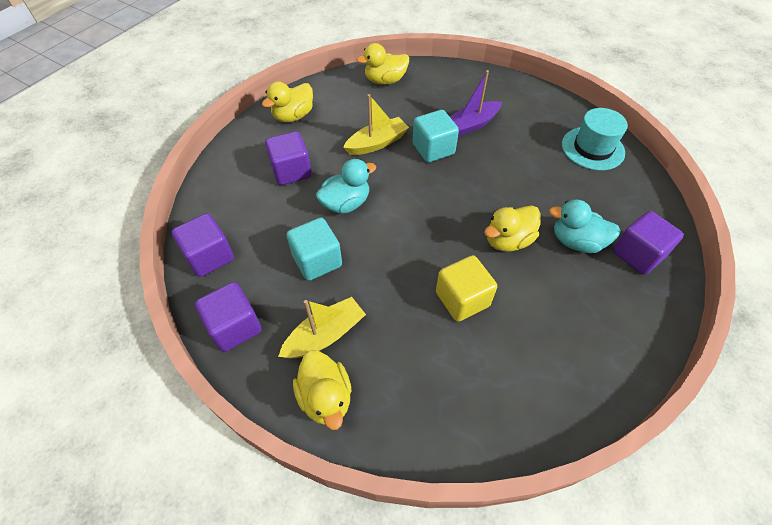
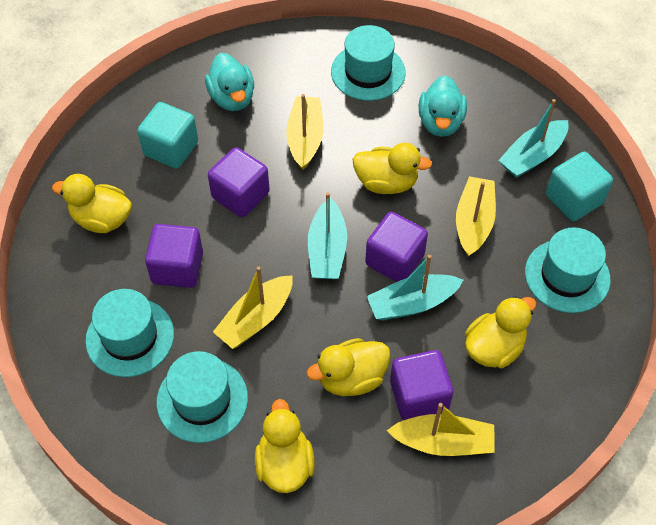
purple boat: 1 -> 0
turquoise boat: 0 -> 3
turquoise hat: 1 -> 4
yellow boat: 2 -> 4
yellow cube: 1 -> 0
yellow duck: 4 -> 5

